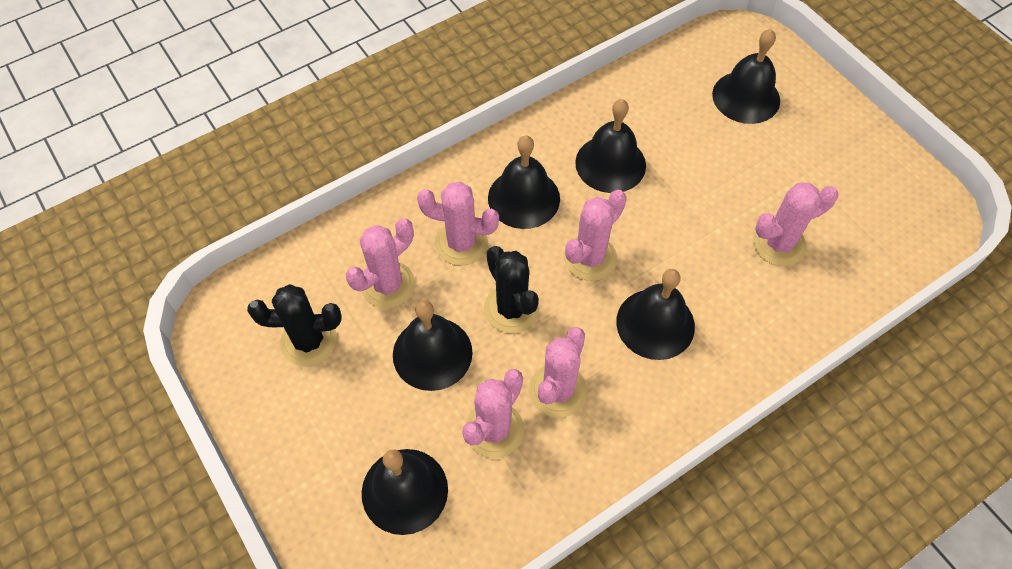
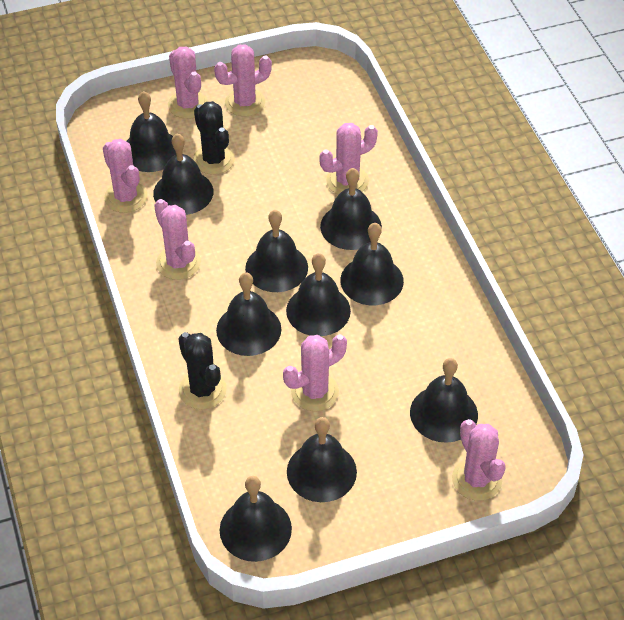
black bell: 6 -> 10
pink cactus: 6 -> 7

